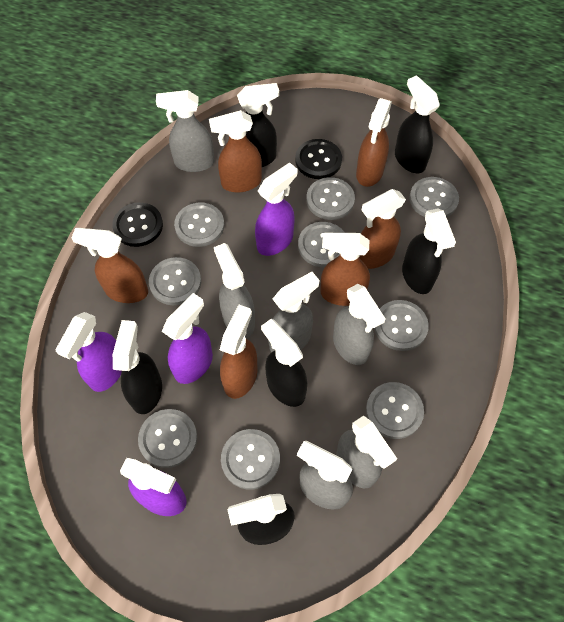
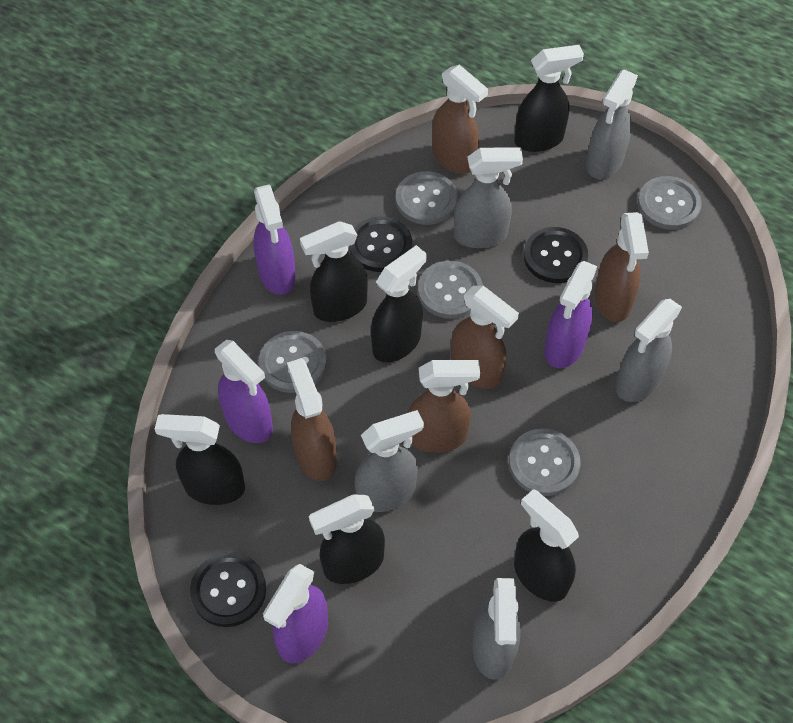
black button: 2 -> 3
brown spray bottle: 6 -> 5
grey button: 9 -> 5
grey spray bottle: 6 -> 5

